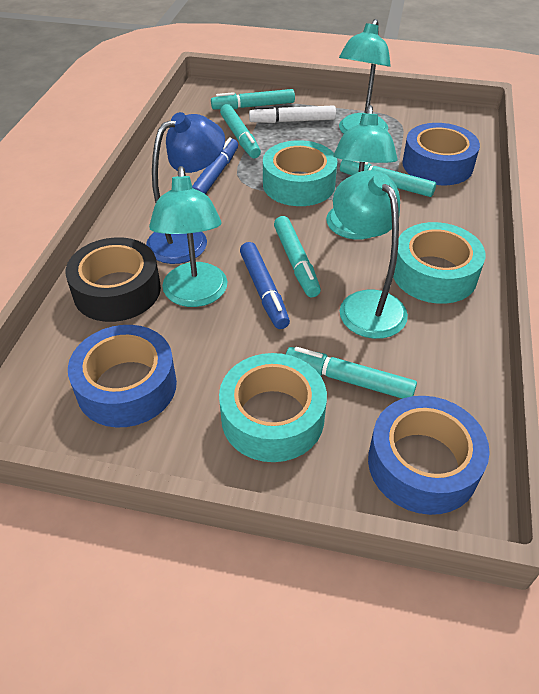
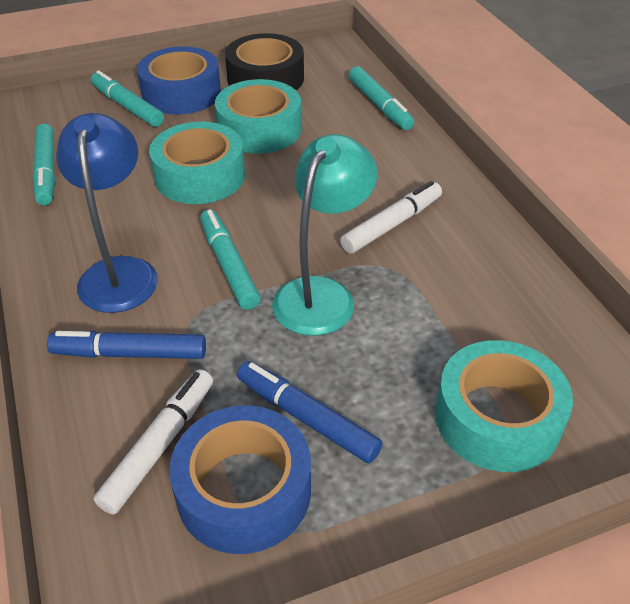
blue tape: 3 -> 2
turquoise lamp: 4 -> 1
turquoise marker: 5 -> 4
white marker: 1 -> 2

